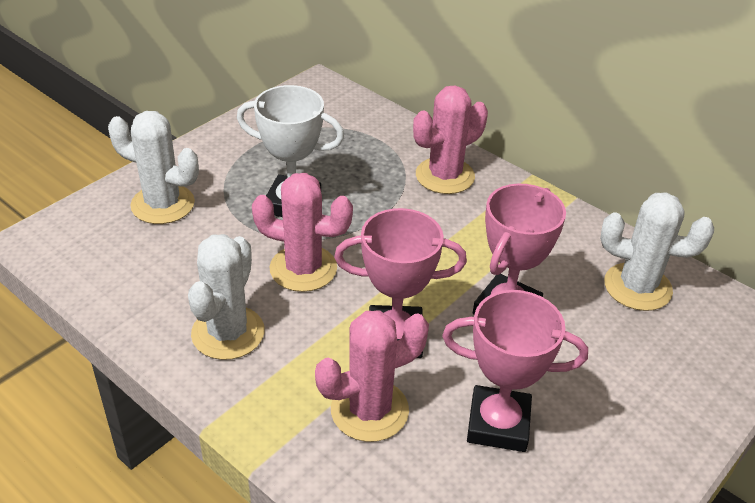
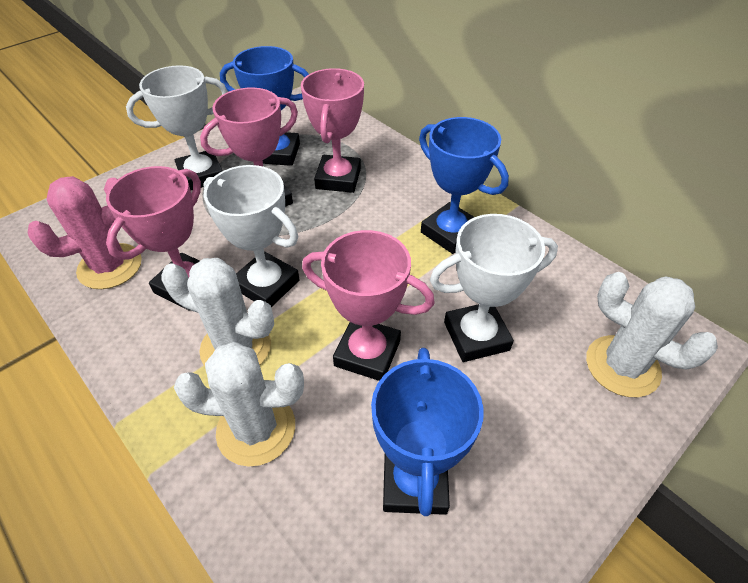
blue trophy: 0 -> 3
pink cactus: 3 -> 1
pink trophy: 3 -> 4
white trophy: 1 -> 3

